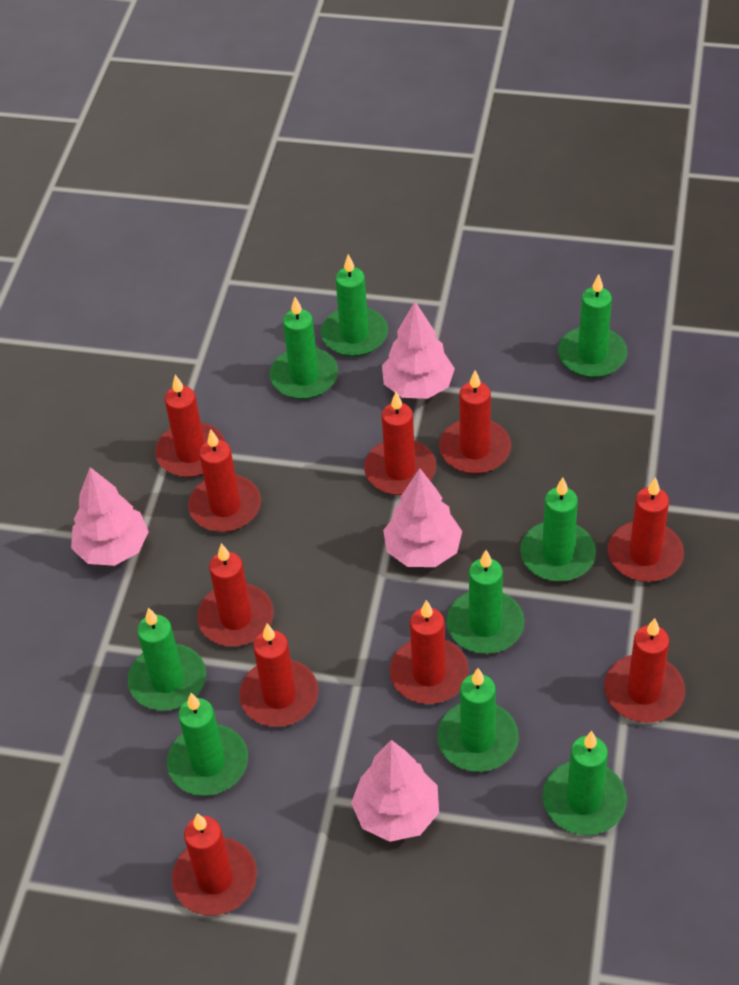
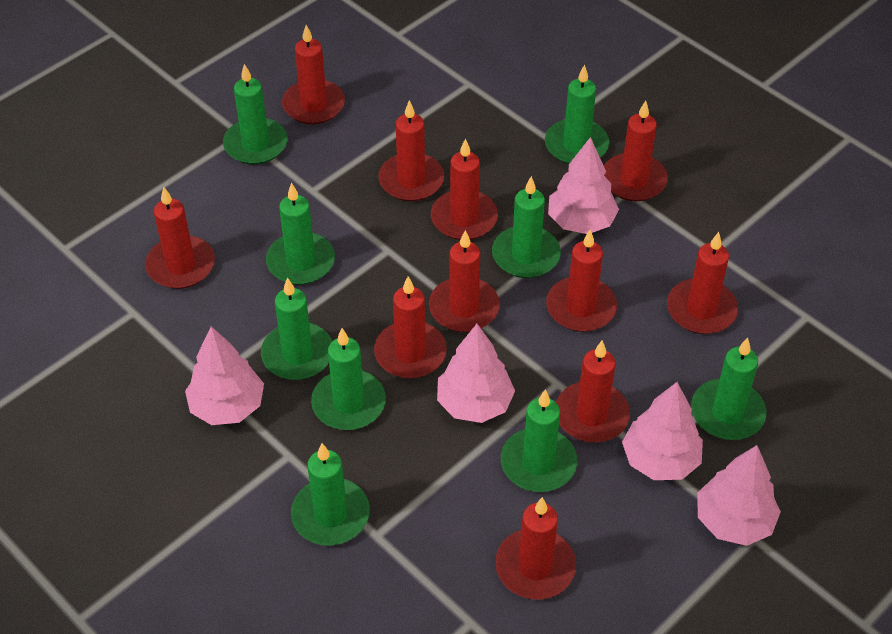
pink tree: 4 -> 5
red candle: 10 -> 11

